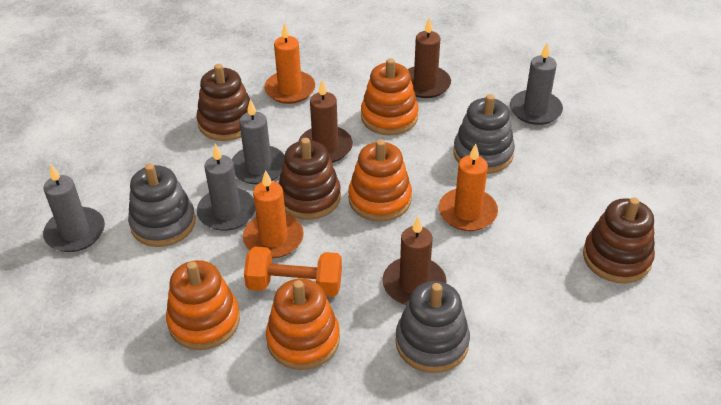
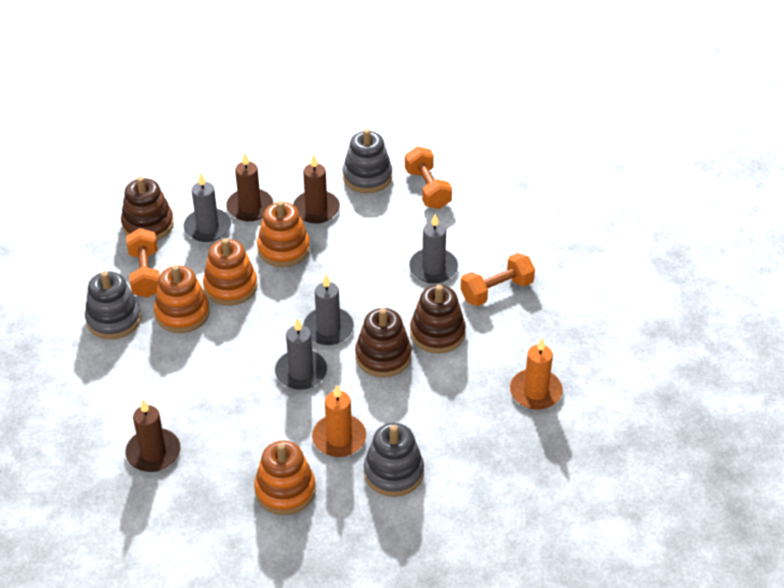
orange candle: 3 -> 2
orange dumbbell: 1 -> 3

